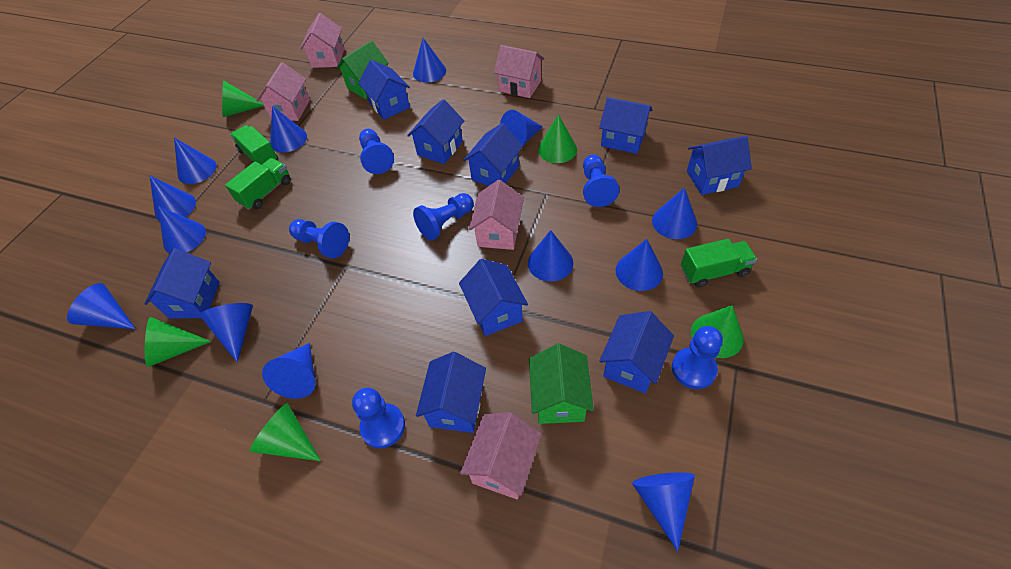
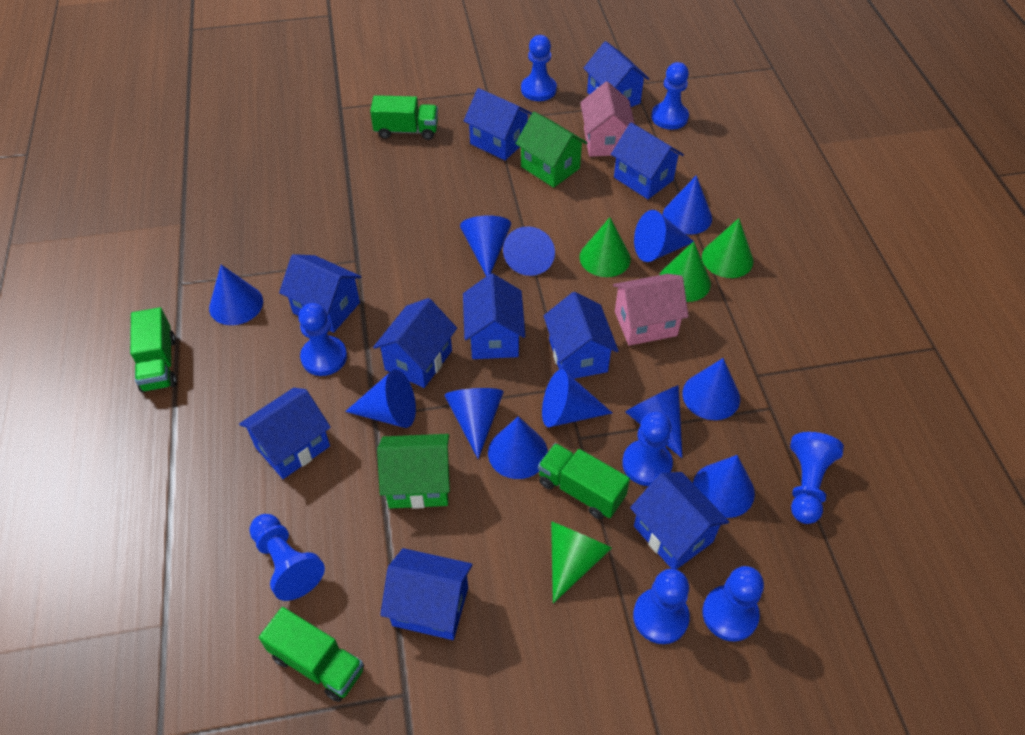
blue cone: 13 -> 12
blue house: 9 -> 10
blue pawn: 6 -> 8
green cone: 5 -> 4
green truck: 3 -> 4
pink house: 5 -> 2

